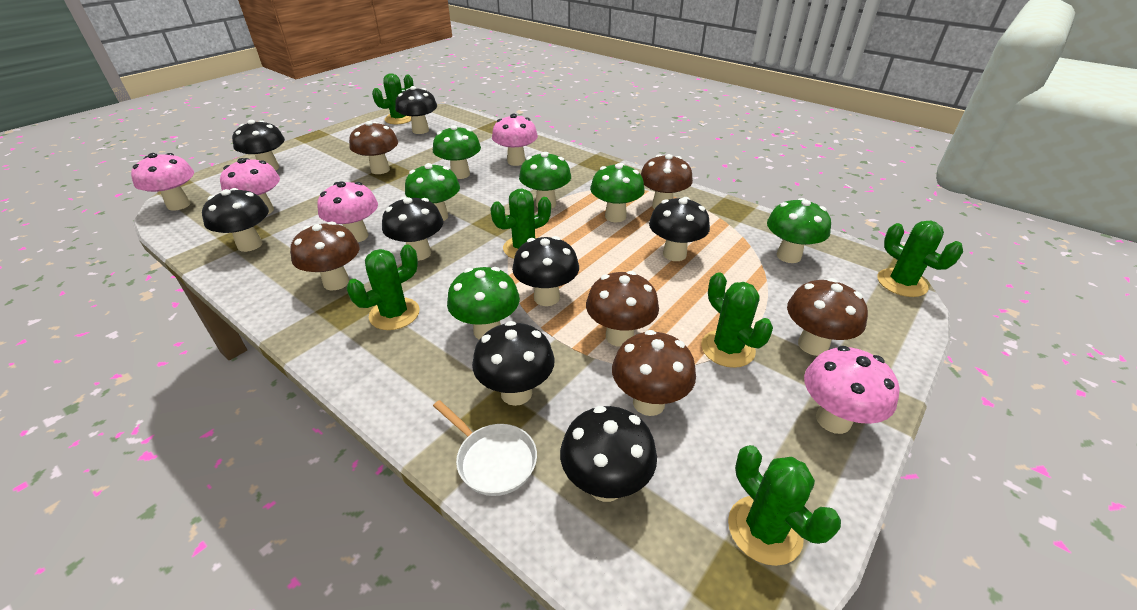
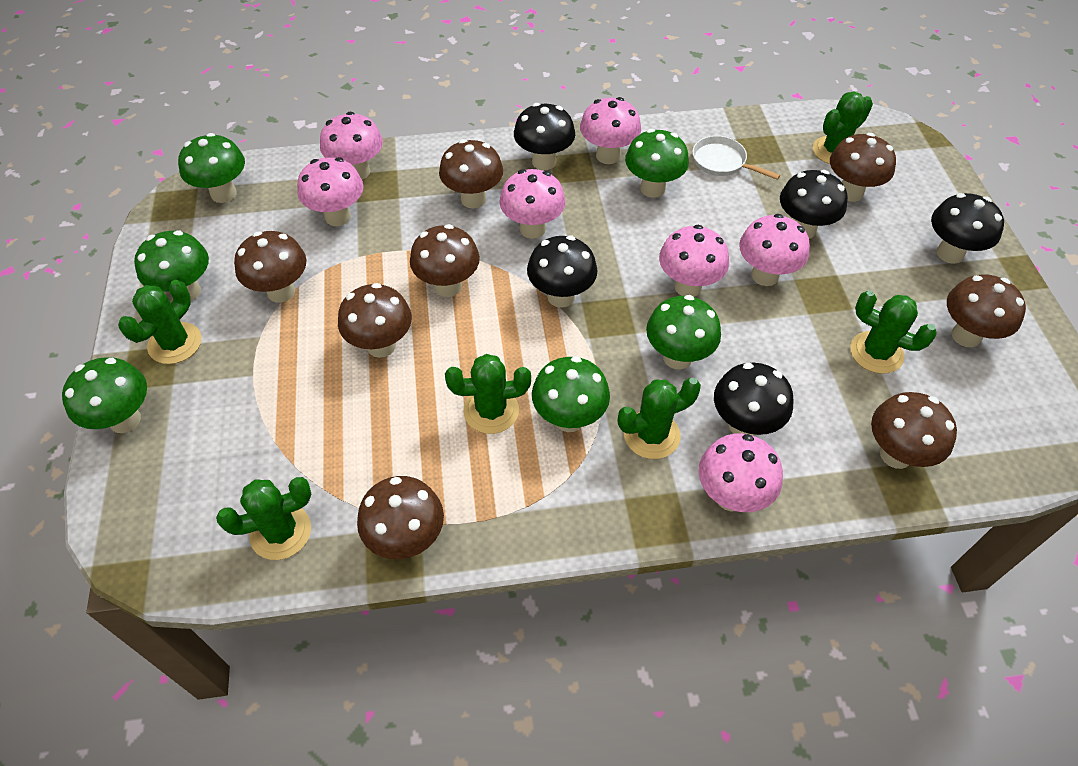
black mushroom: 8 -> 5
brown mushroom: 6 -> 8
pink mushroom: 5 -> 7

